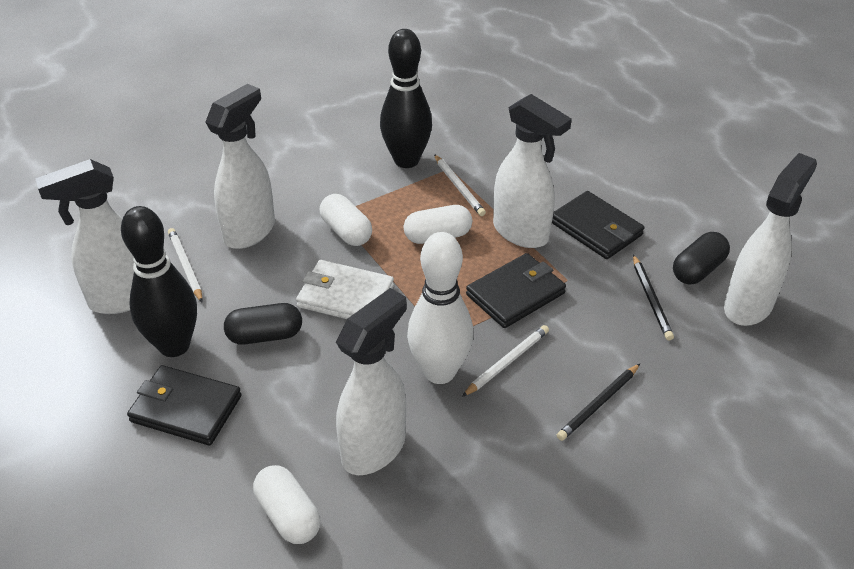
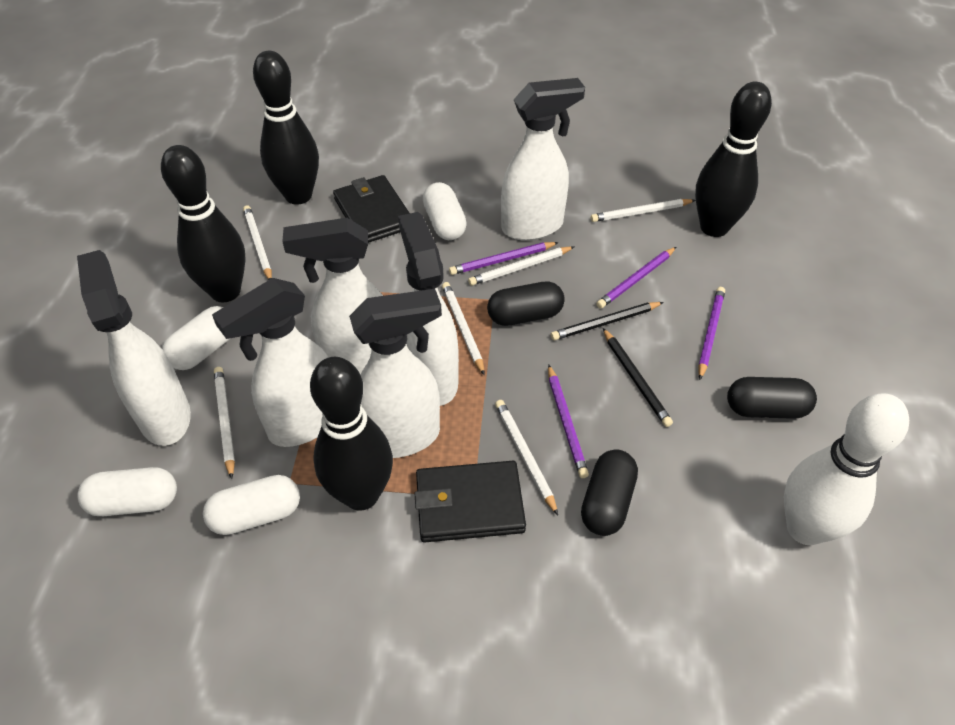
black bowling pin: 2 -> 4
black capsule: 2 -> 3
black wallet: 3 -> 2
purple pencil: 0 -> 4
white capsule: 3 -> 4
white pencil: 3 -> 6
white spray bottle: 5 -> 6
white wallet: 1 -> 0

